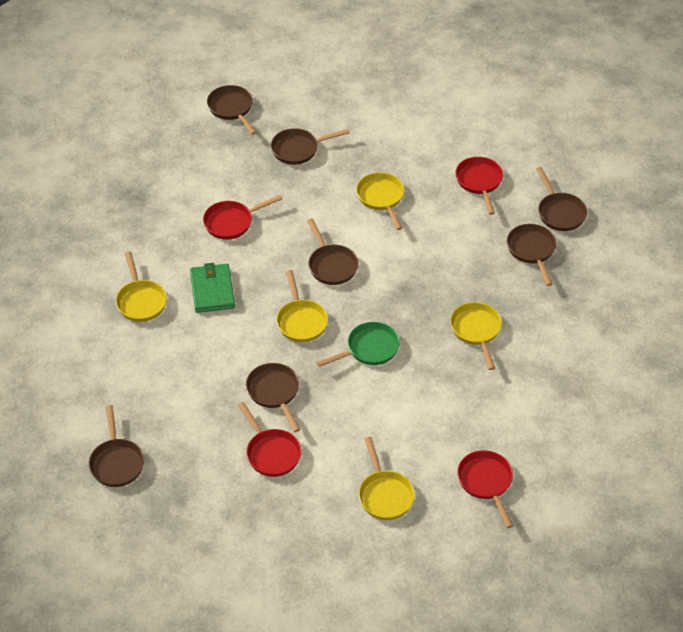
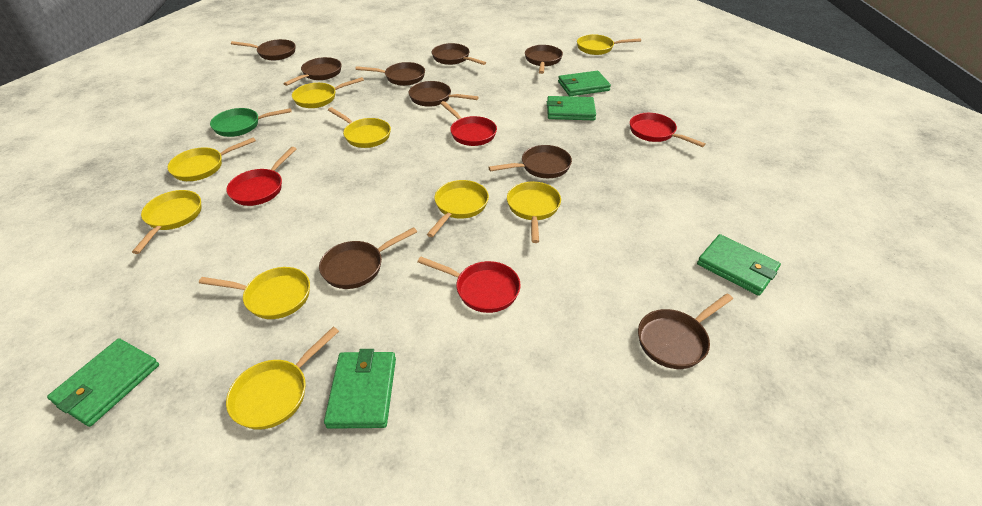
brown pan: 7 -> 9
green wallet: 1 -> 5
yellow pan: 5 -> 9

